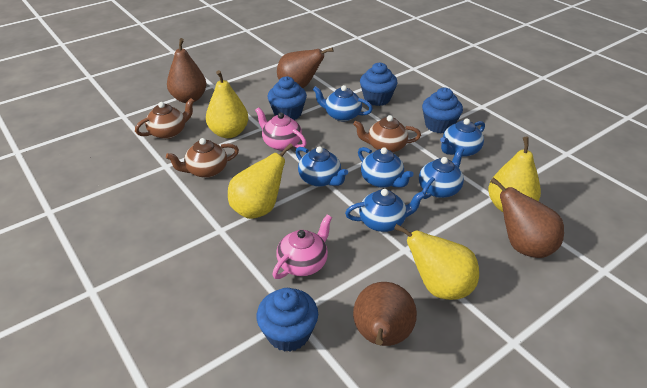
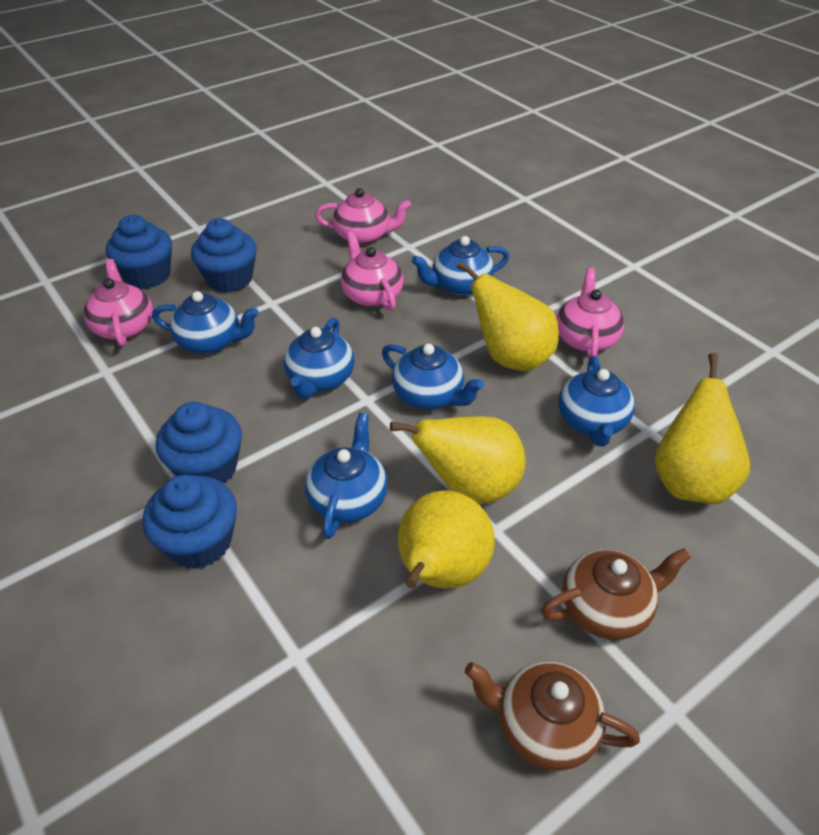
brown pear: 4 -> 0
brown teapot: 3 -> 2
pink teapot: 2 -> 4

